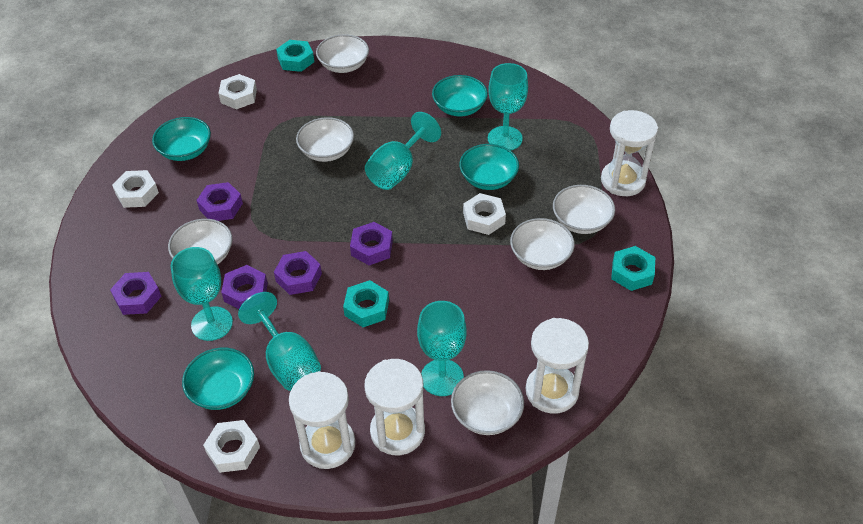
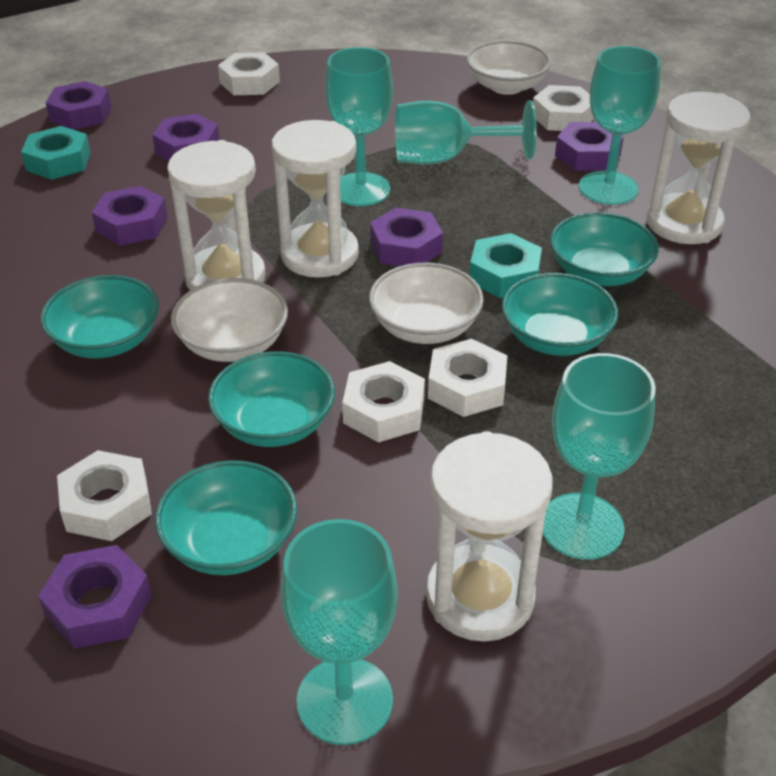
purple nut: 5 -> 6
turquoise bowl: 4 -> 5
turquoise nut: 3 -> 2
white bowl: 6 -> 3
white nut: 4 -> 5

